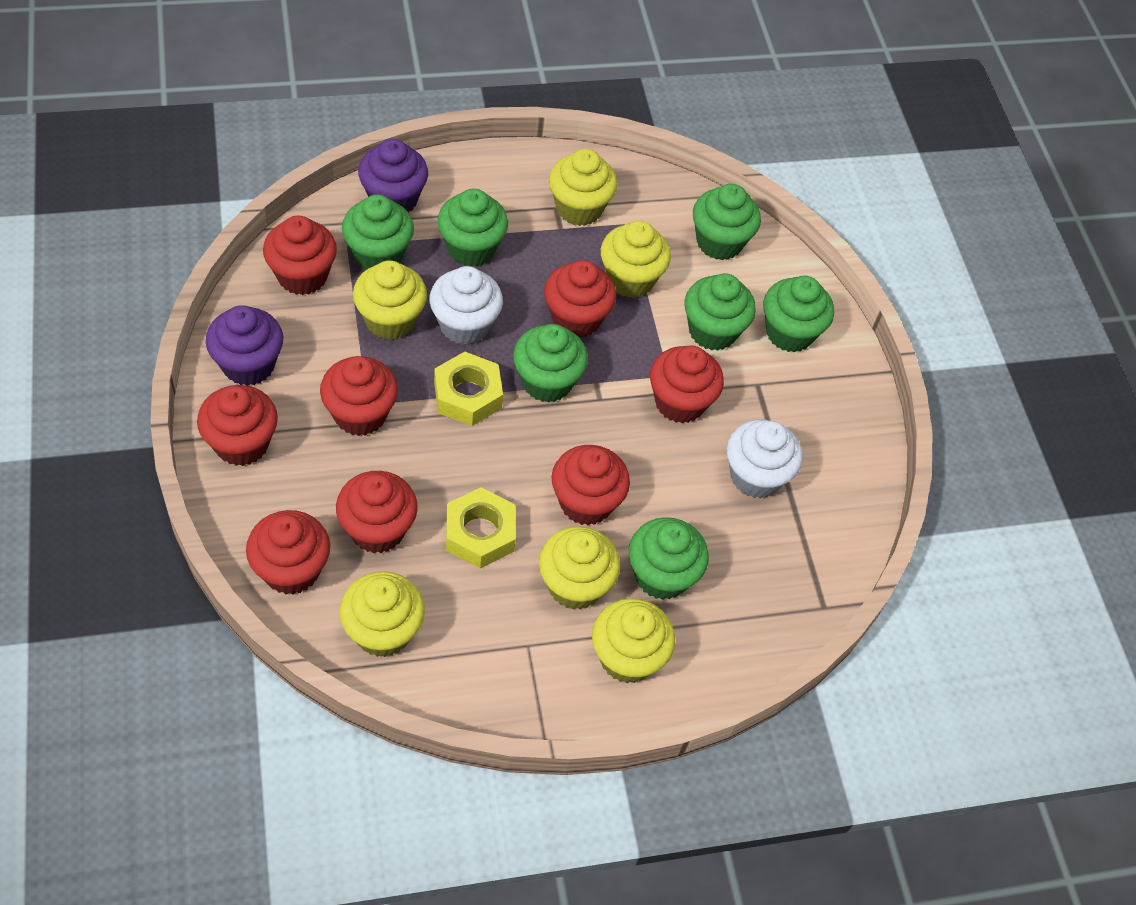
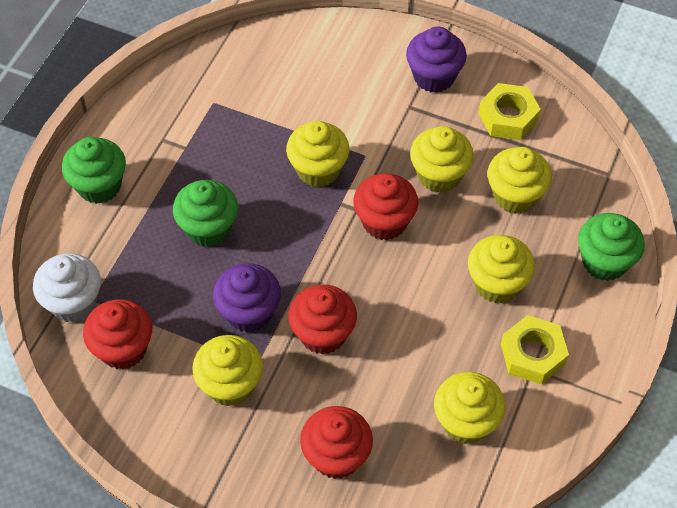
green cupcake: 7 -> 3
red cupcake: 8 -> 4
white cupcake: 2 -> 1

